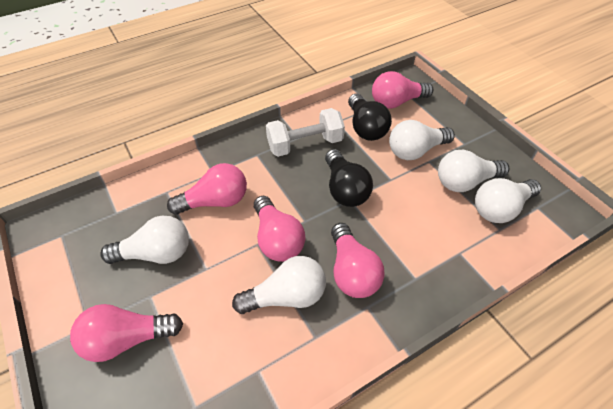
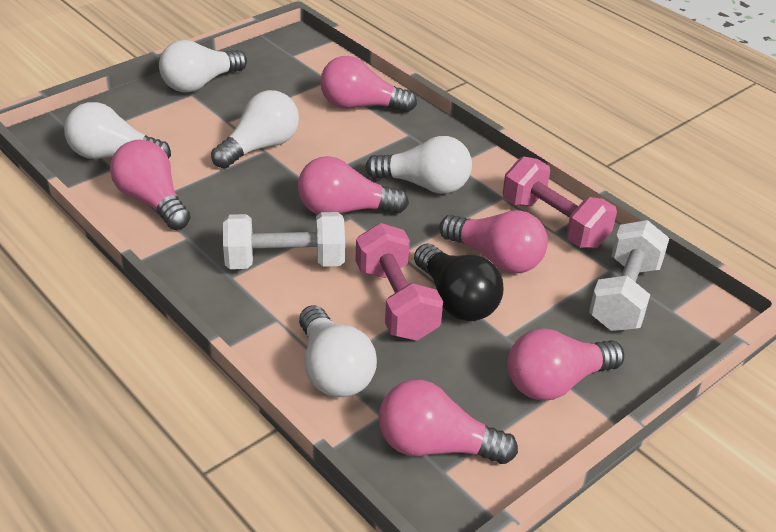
black light bulb: 2 -> 1
pink dumbbell: 0 -> 2
pink light bulb: 5 -> 6
white dumbbell: 1 -> 2

